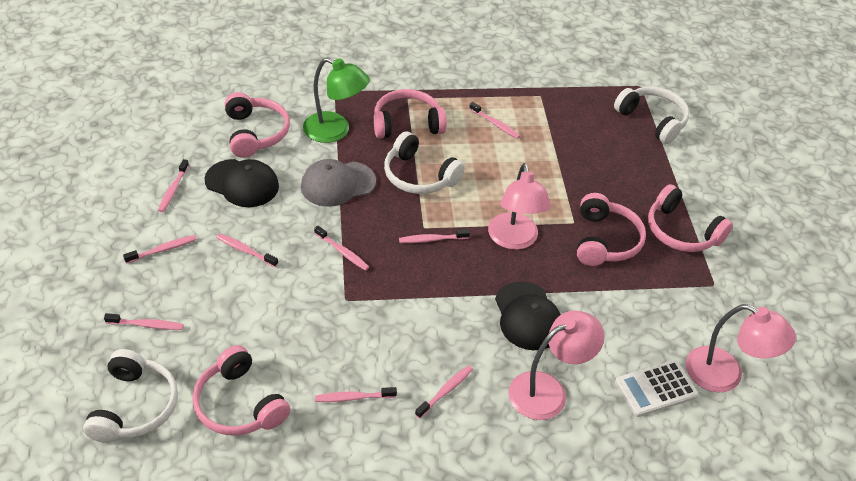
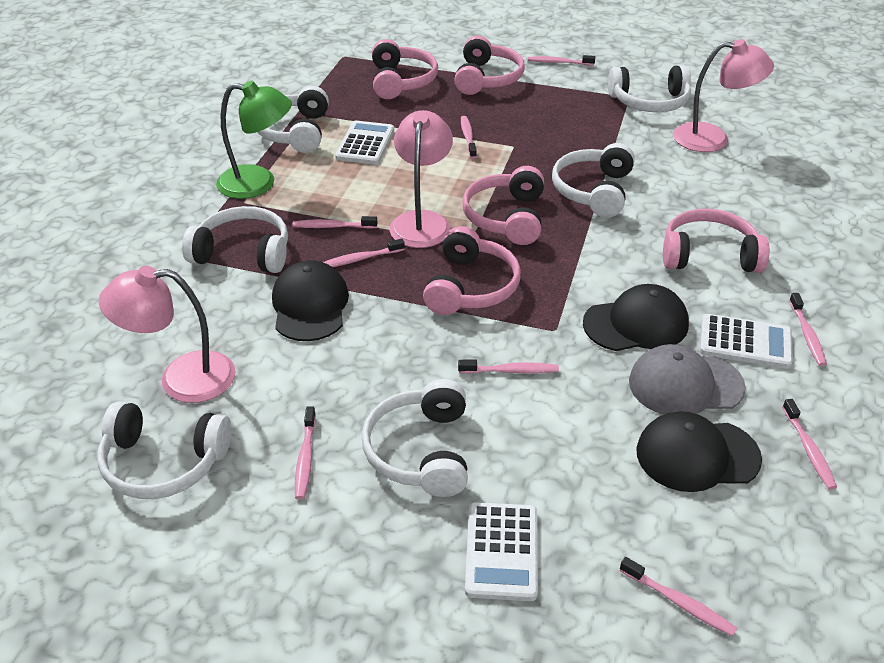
black cap: 2 -> 3
white calculator: 1 -> 3
white headphones: 3 -> 6

